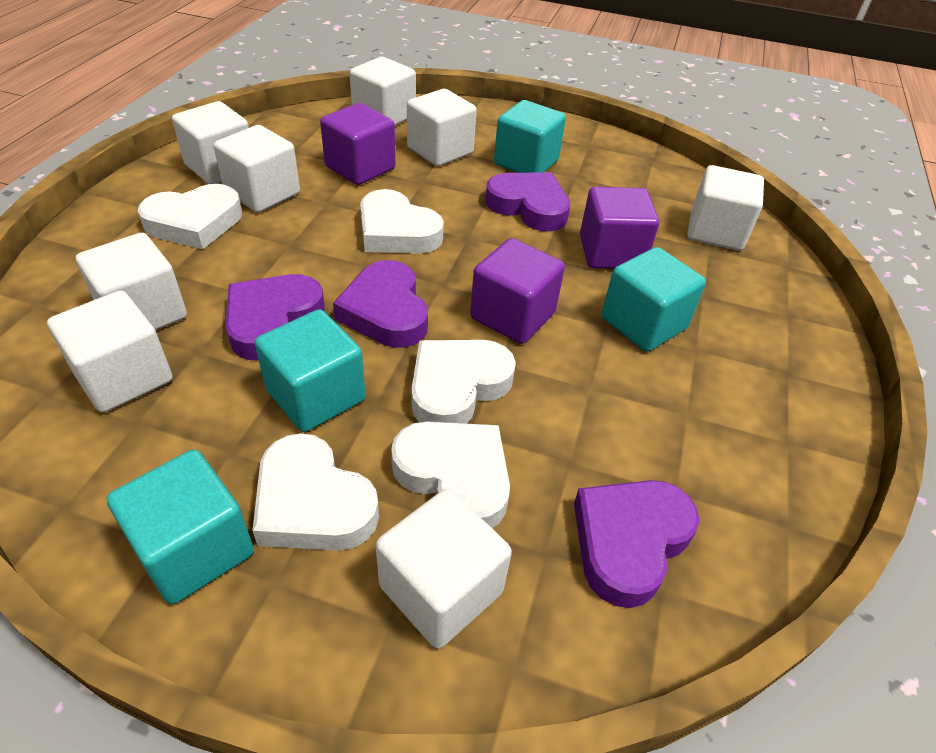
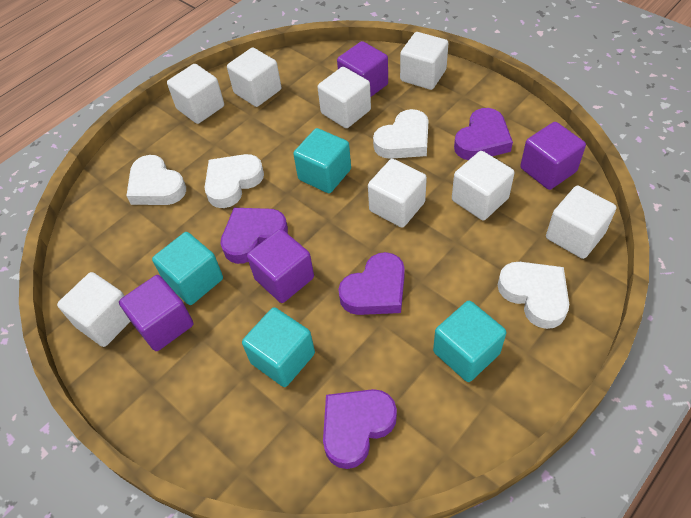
purple cube: 3 -> 4
white heart: 5 -> 4

